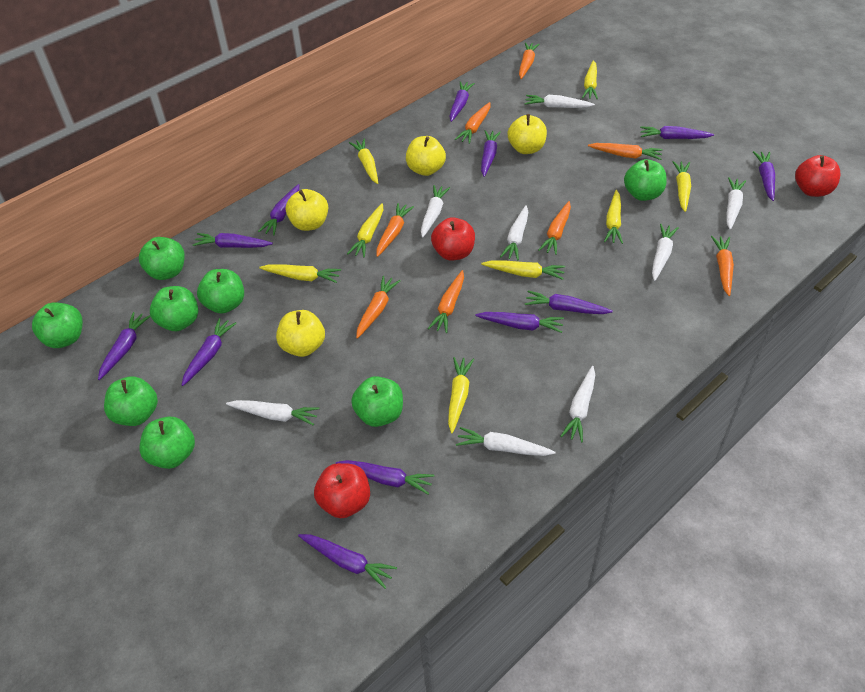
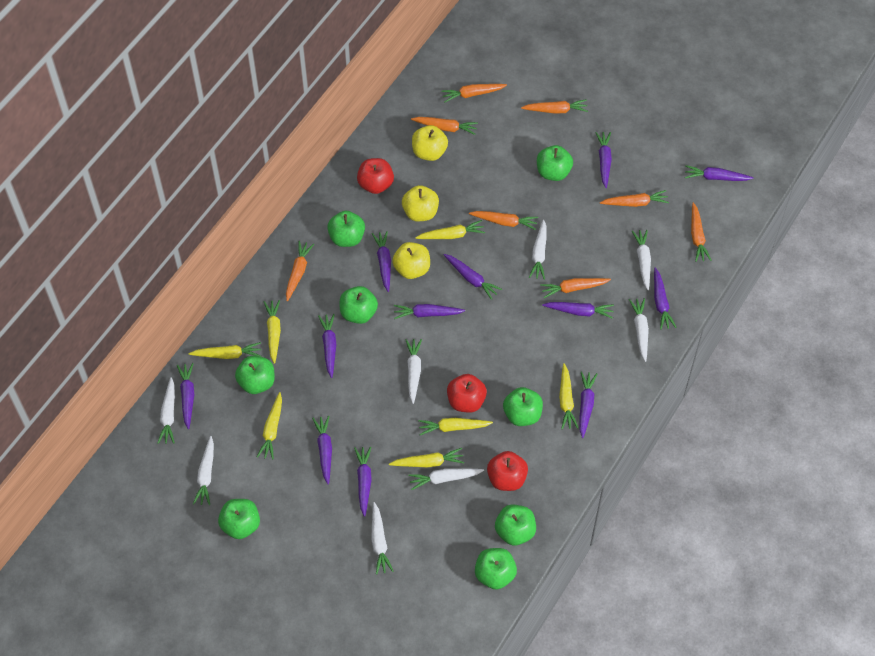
yellow apple: 4 -> 3
yellow carrot: 8 -> 7

